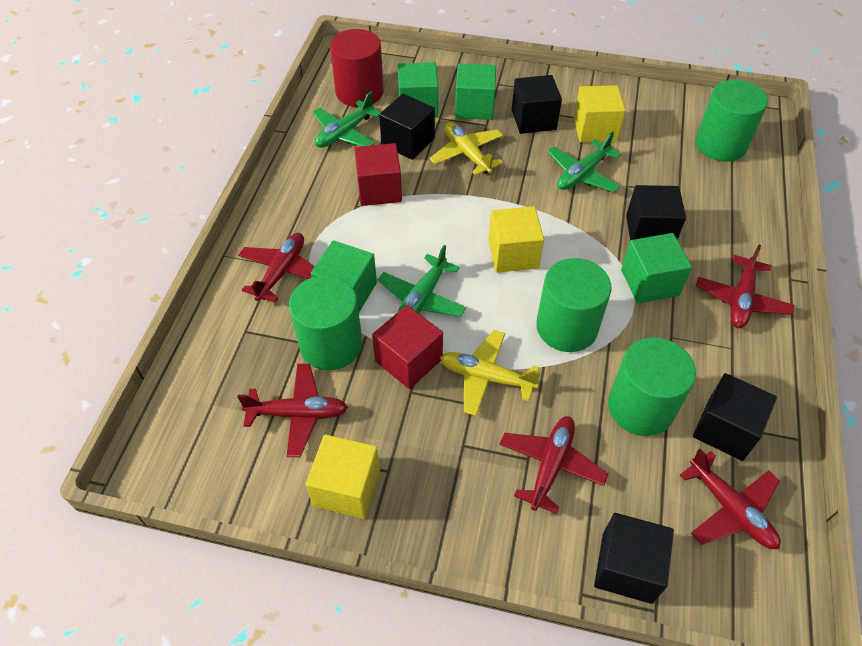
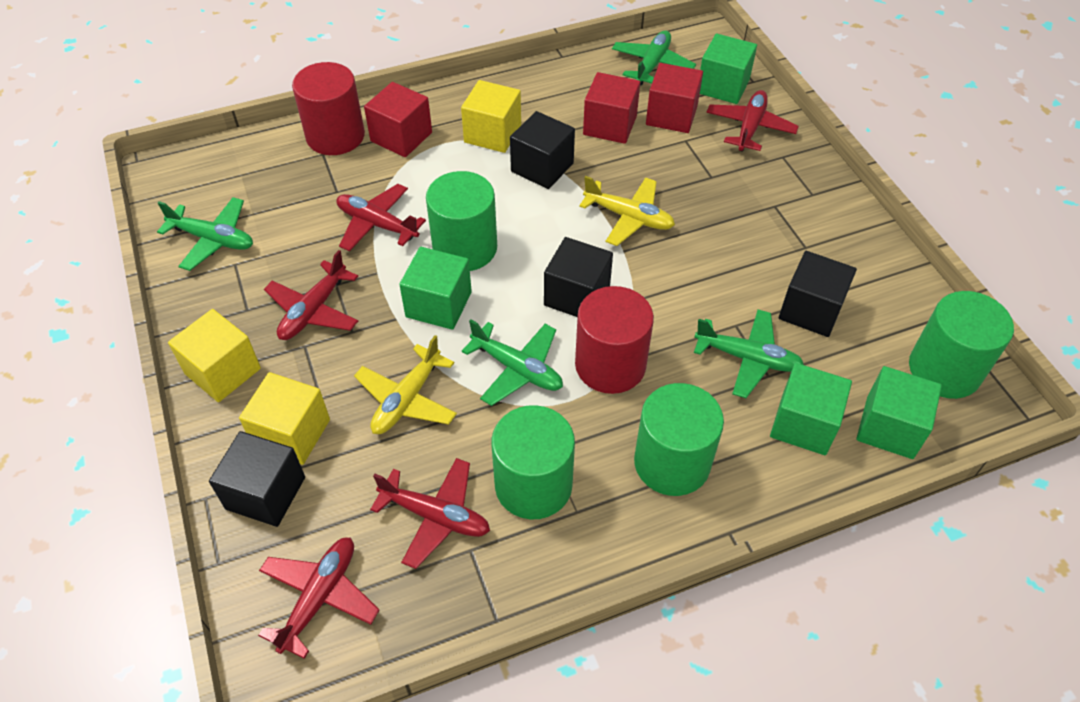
black cube: 5 -> 4
green plane: 3 -> 4
red cube: 2 -> 3
red cylinder: 1 -> 2

